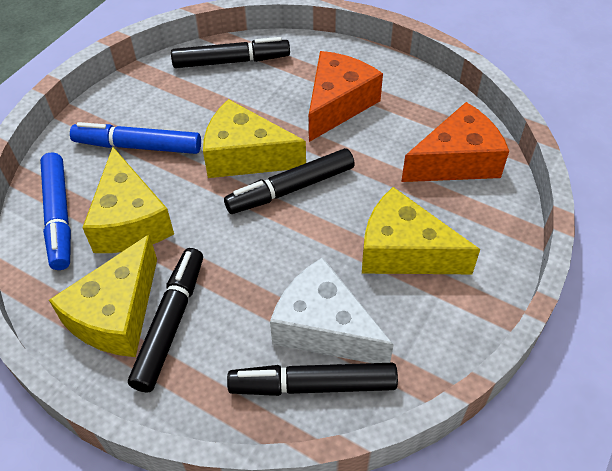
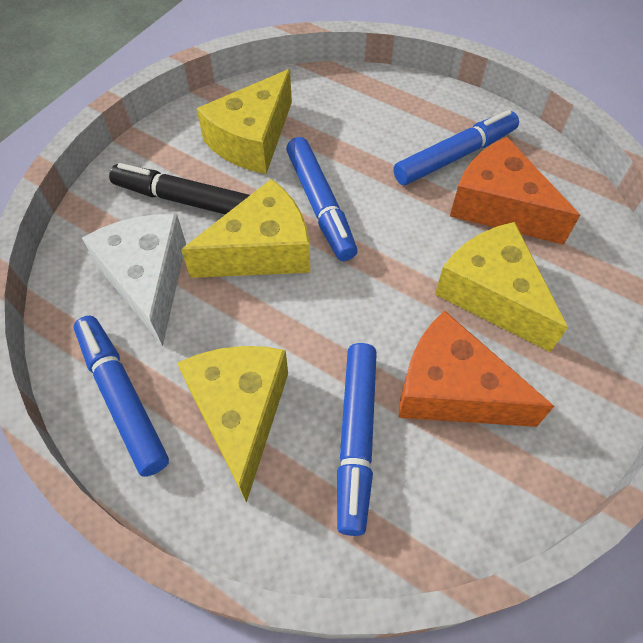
black marker: 4 -> 1
blue marker: 2 -> 4

